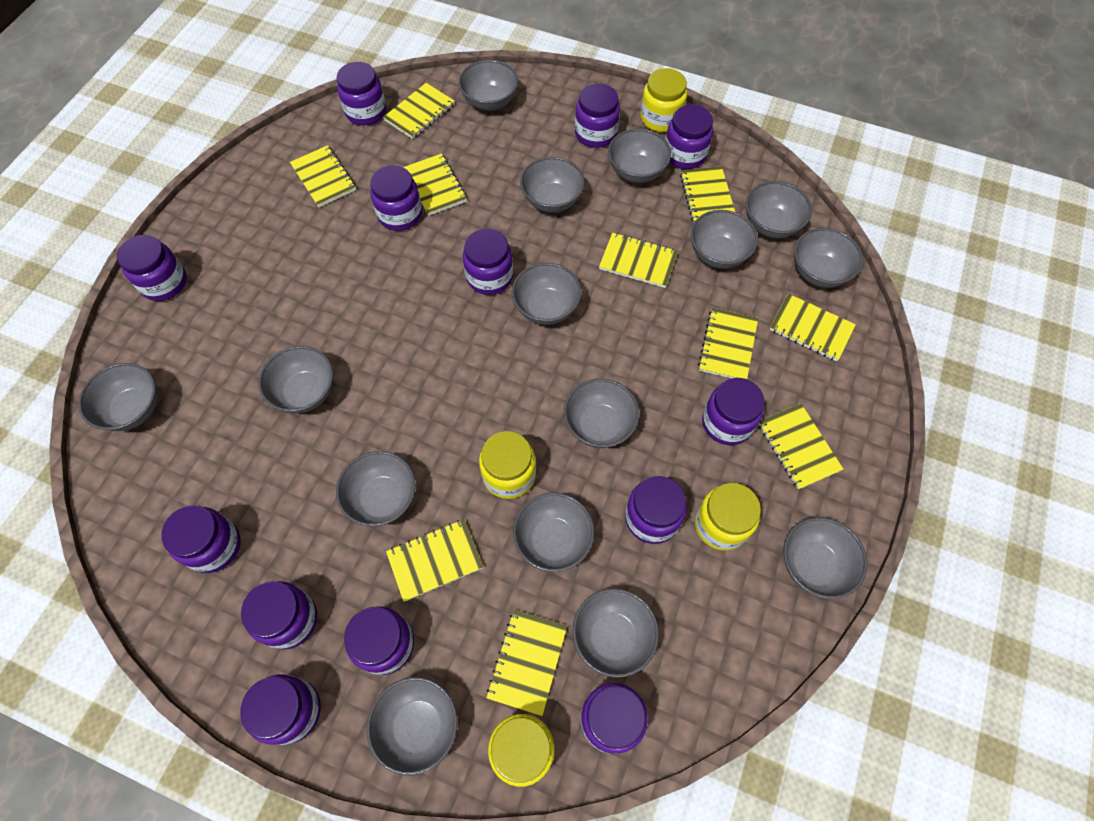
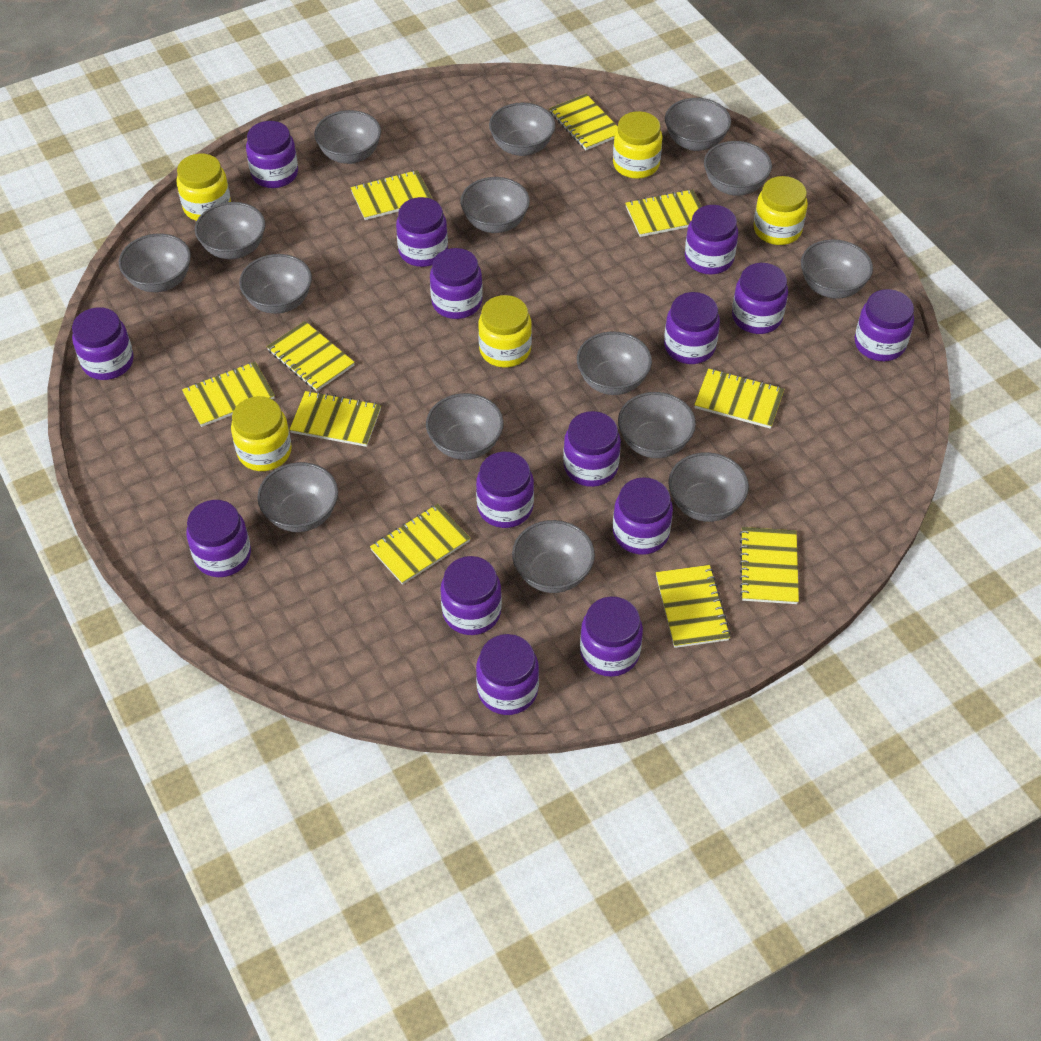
purple jar: 13 -> 15
yellow jar: 4 -> 5

